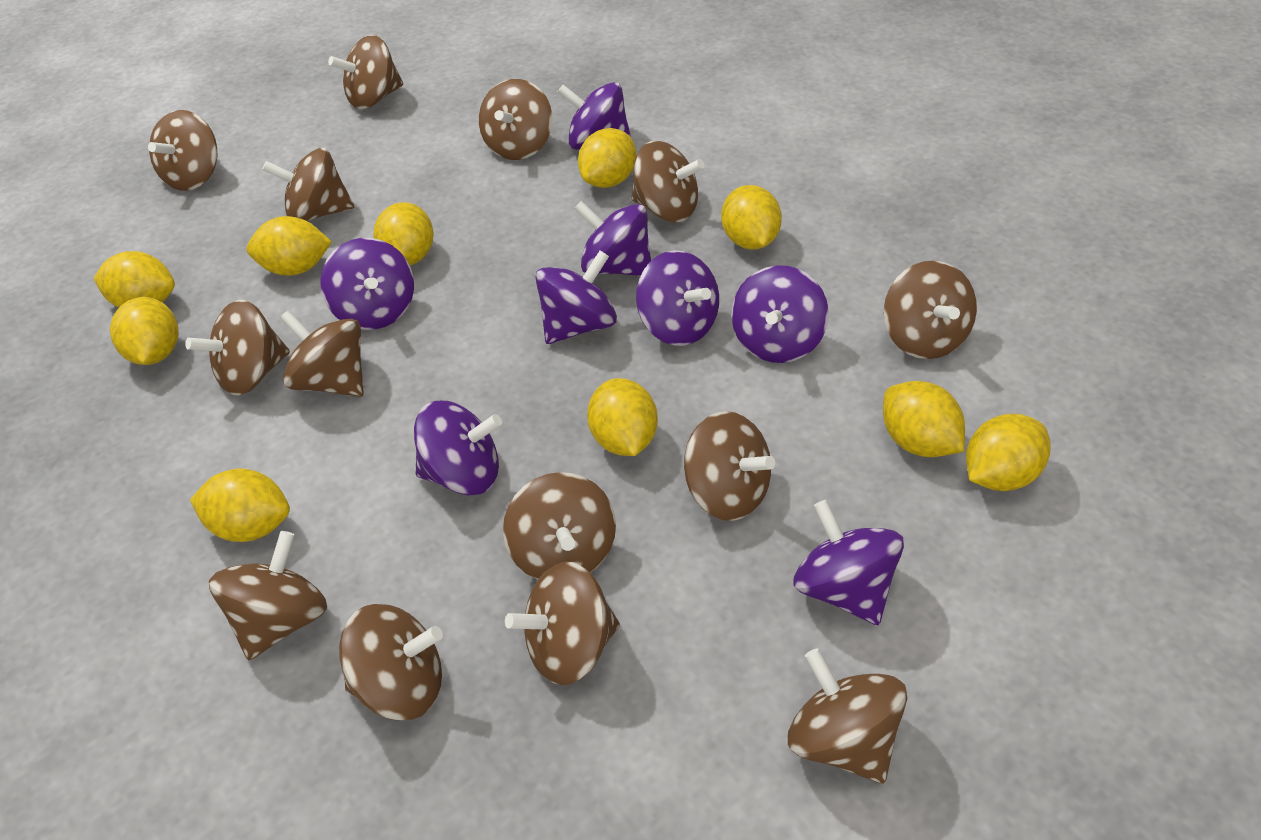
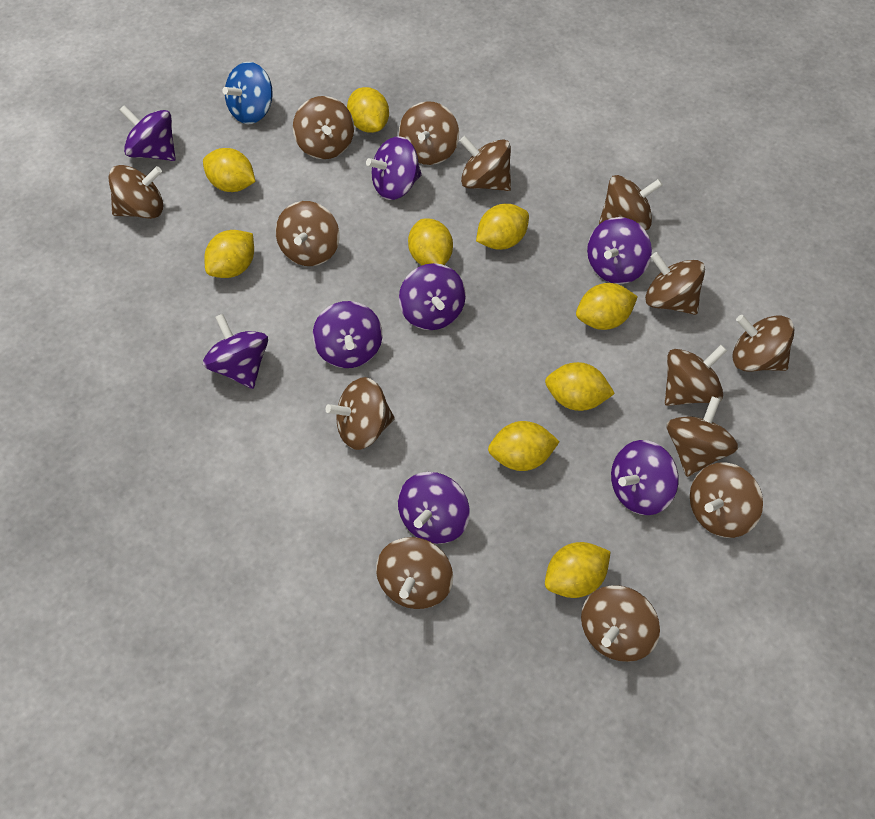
blue spinning top: 0 -> 1
yellow lemon: 10 -> 9

